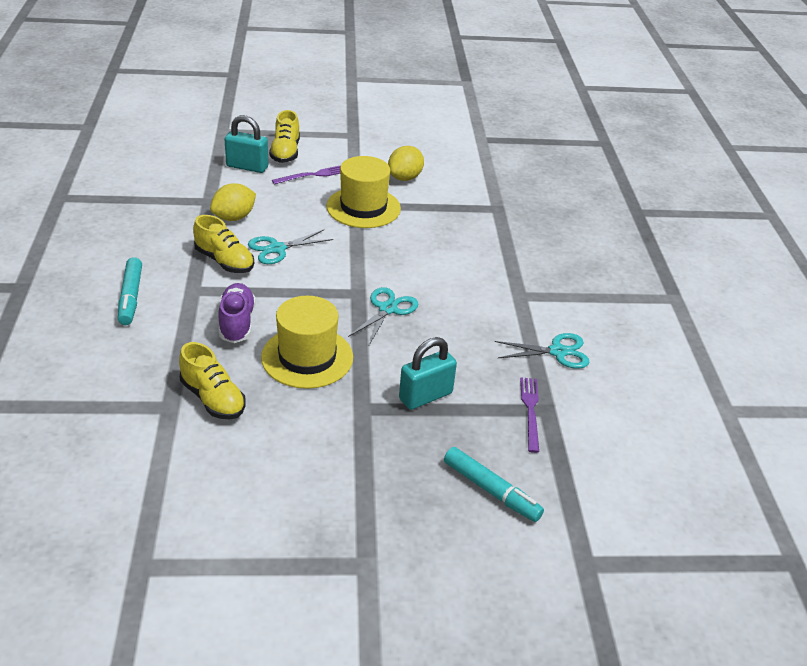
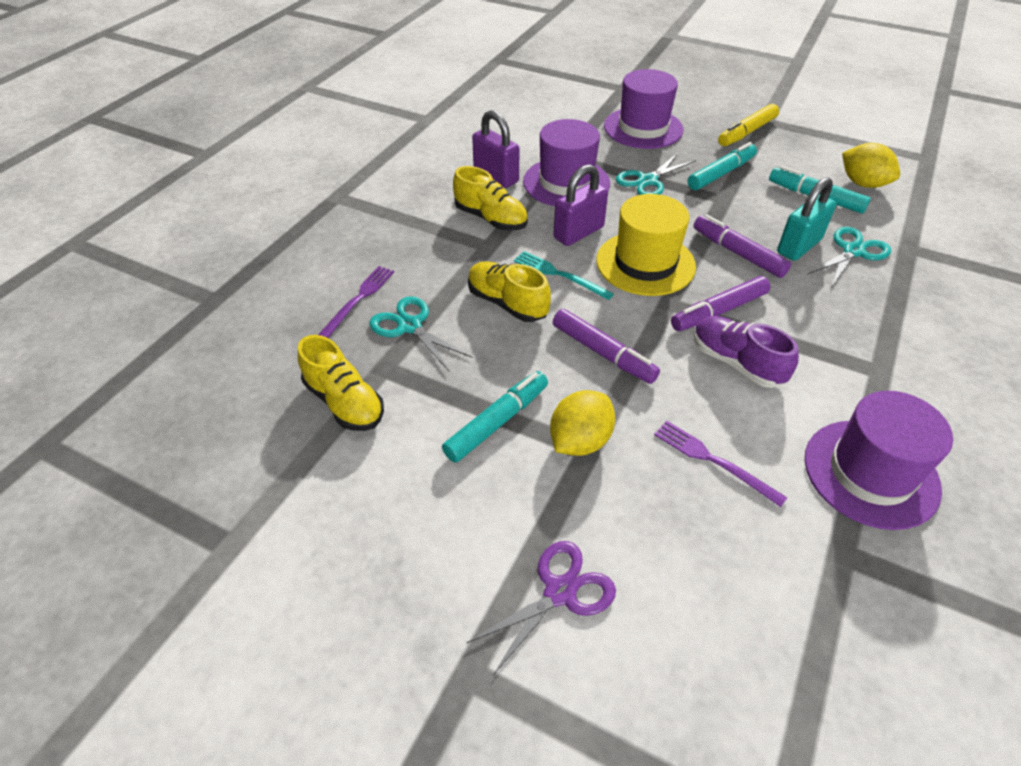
purple hat: 0 -> 3
purple marker: 0 -> 3
purple padlock: 0 -> 2
purple scissors: 0 -> 1
turquoise fork: 0 -> 1
turquoise marker: 2 -> 3
turquoise padlock: 2 -> 1
yellow hat: 2 -> 1
yellow marker: 0 -> 1

